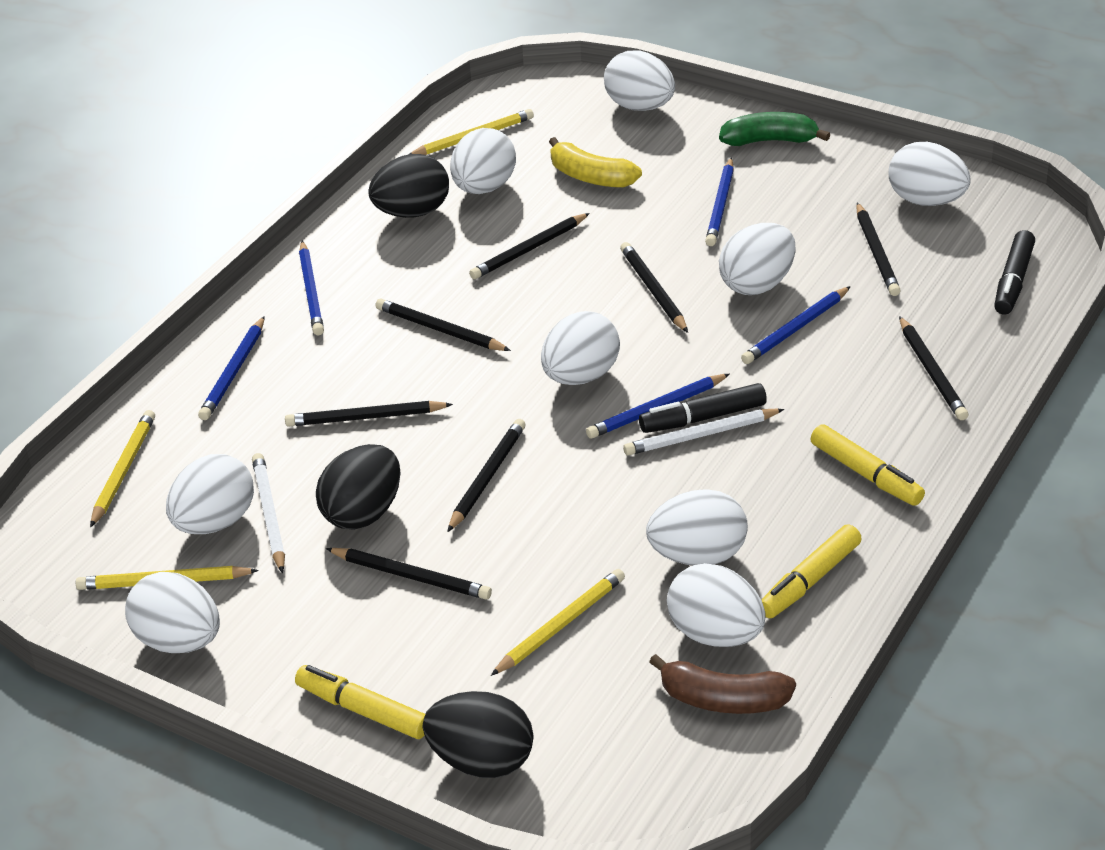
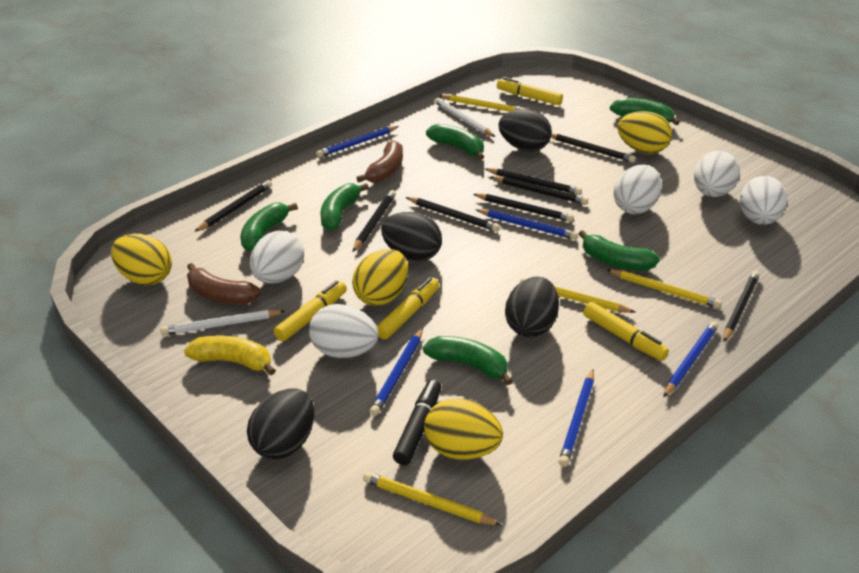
black egg: 3 -> 4
black marker: 2 -> 1
brown banana: 1 -> 2
green banana: 1 -> 6
white egg: 9 -> 5
yellow egg: 0 -> 4
yellow marker: 3 -> 4

